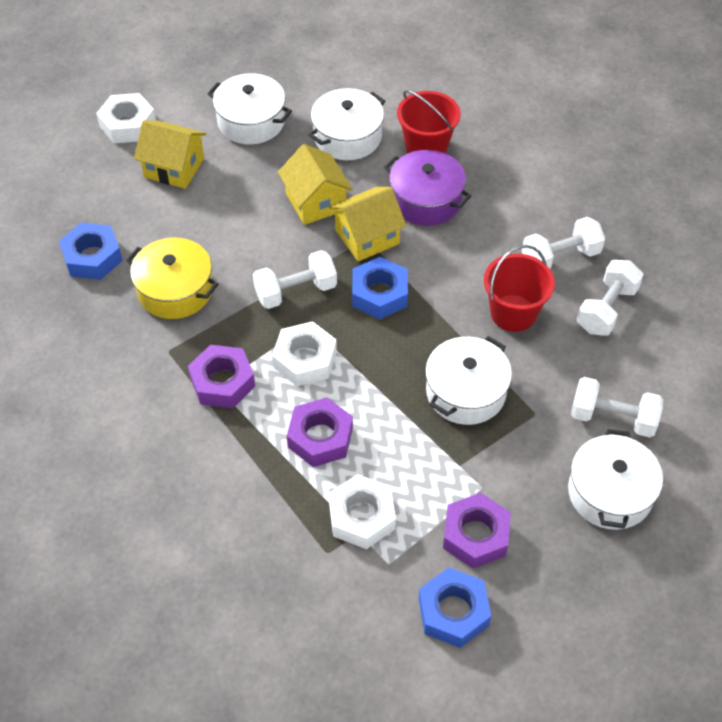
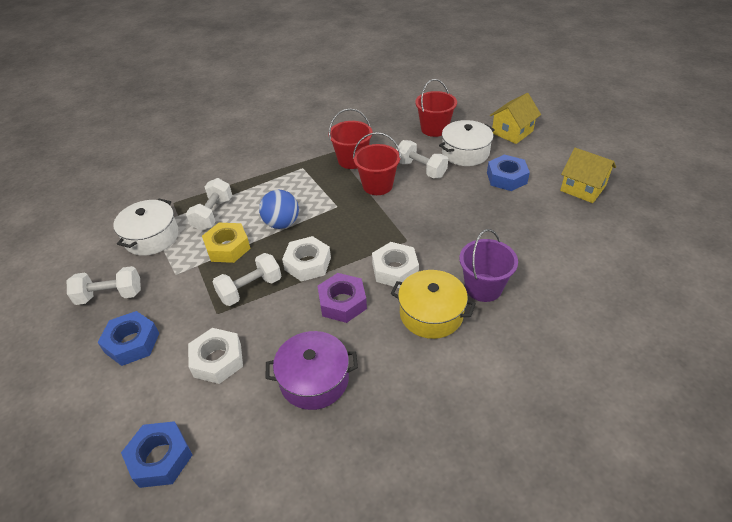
blue ball: 0 -> 1
purple bucket: 0 -> 1
purple nut: 3 -> 1
red bucket: 2 -> 3
white pot: 4 -> 2
yellow house: 3 -> 2
yellow nut: 0 -> 1

